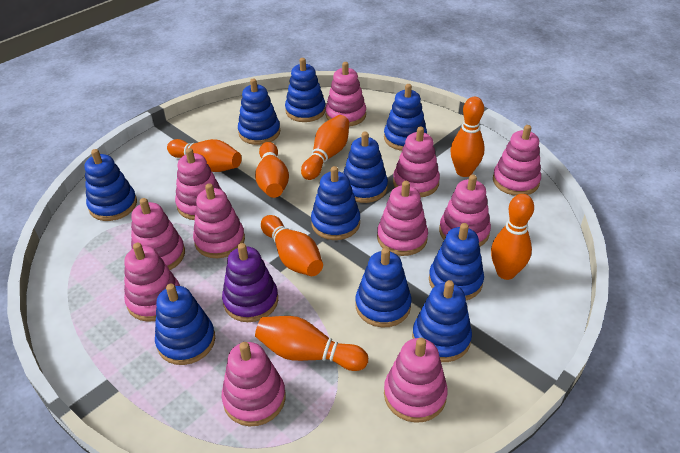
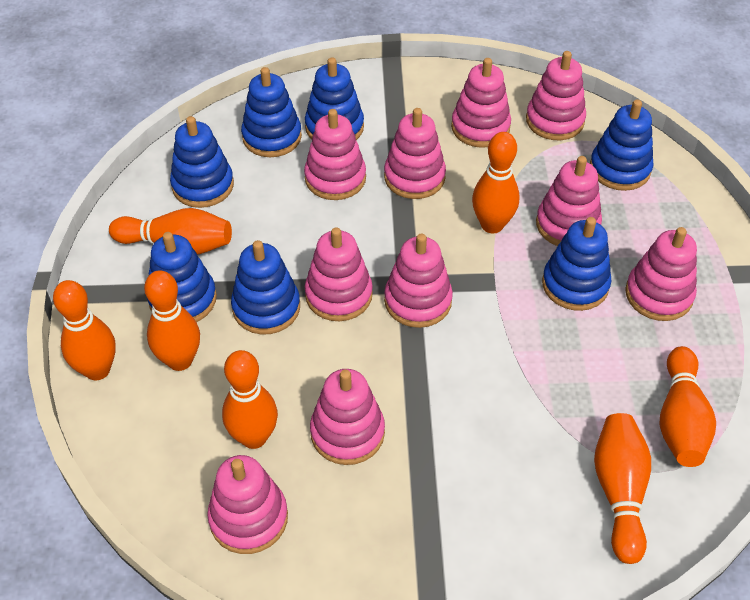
blue stacking toy: 10 -> 7
pink stacking toy: 11 -> 10
purple stacking toy: 1 -> 0

